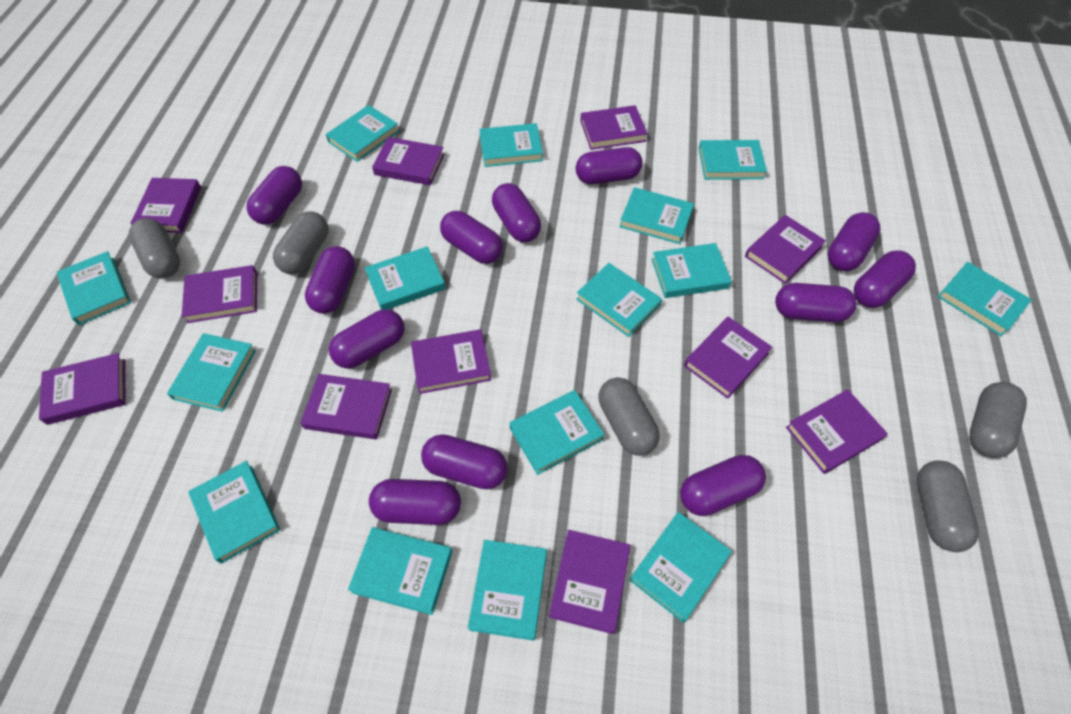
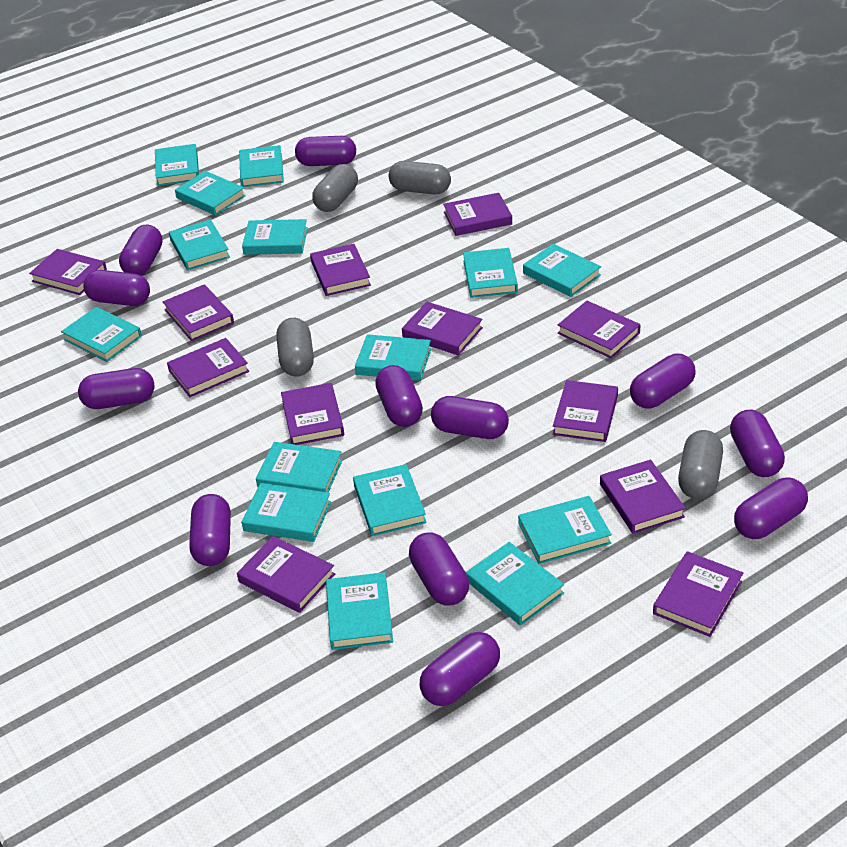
grey capsule: 5 -> 4
purple book: 11 -> 12

